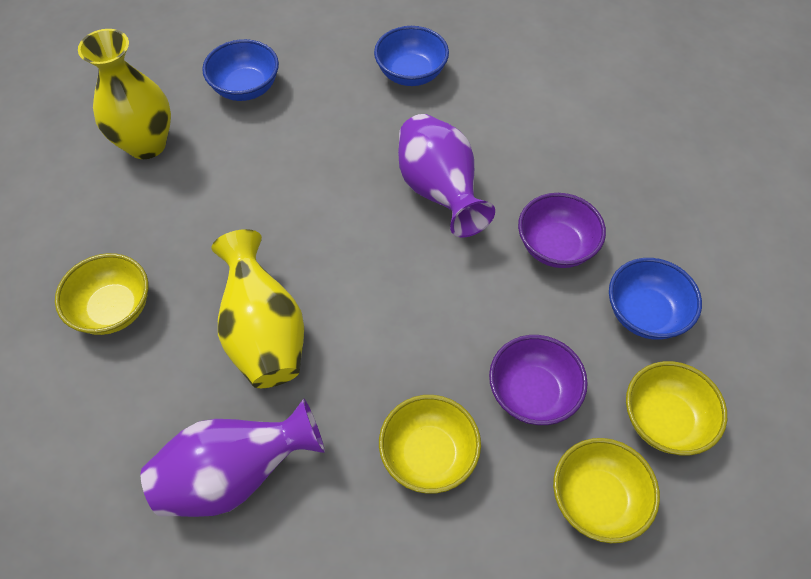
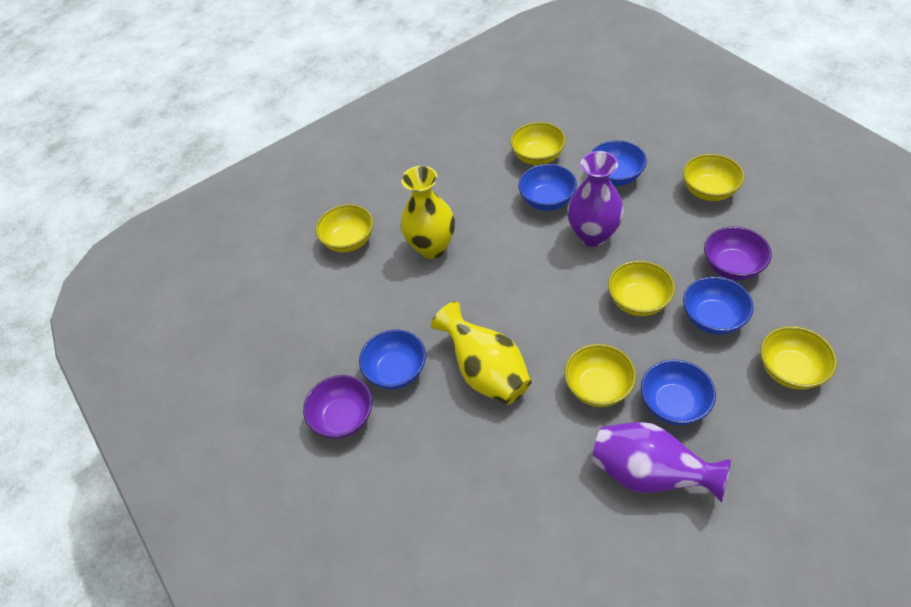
blue bowl: 3 -> 5
yellow bowl: 4 -> 6

